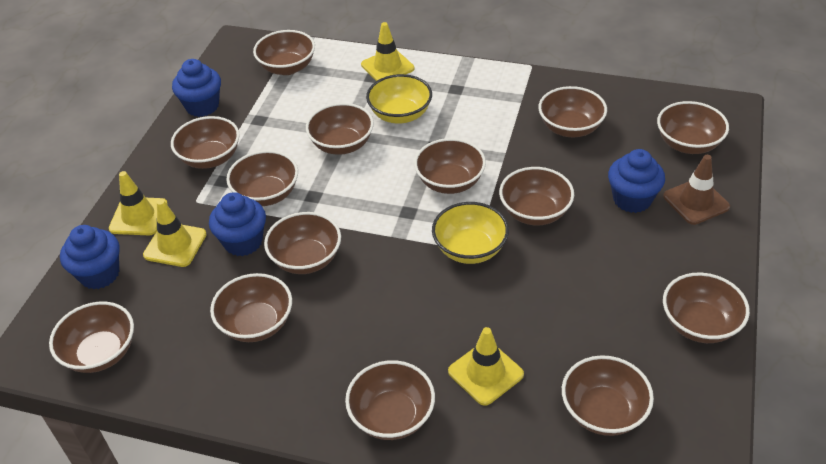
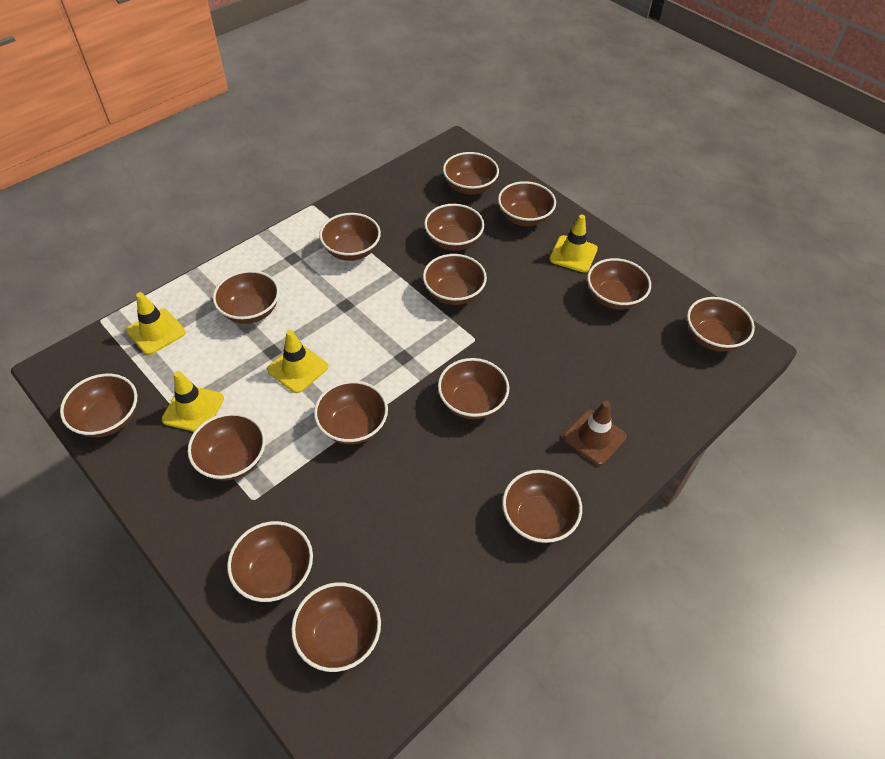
blue cupcake: 4 -> 0
brown bowl: 14 -> 15
yellow bowl: 2 -> 0

